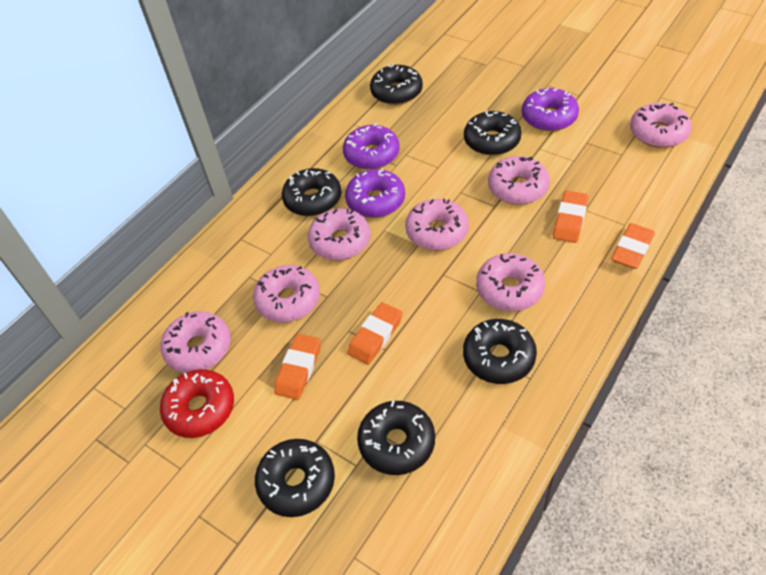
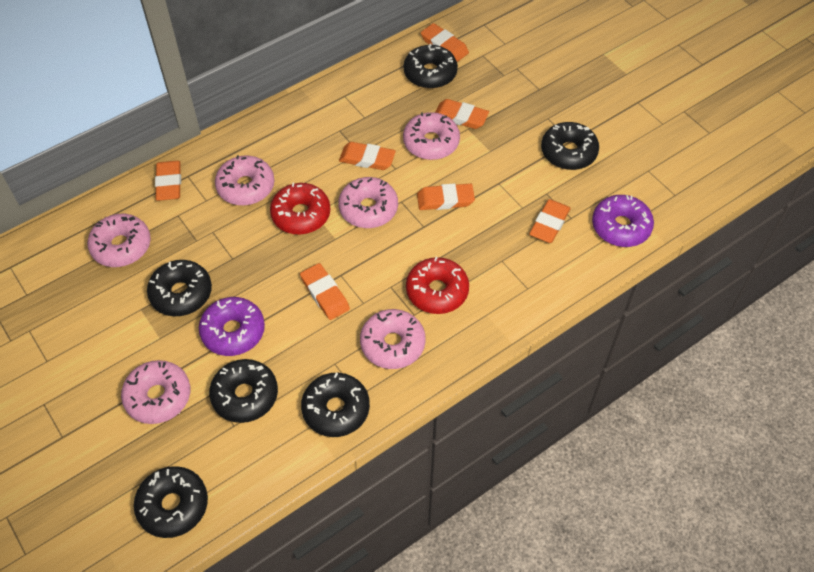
orange eraser: 4 -> 7
pink donut: 7 -> 6
purple donut: 3 -> 2
red donut: 1 -> 2

